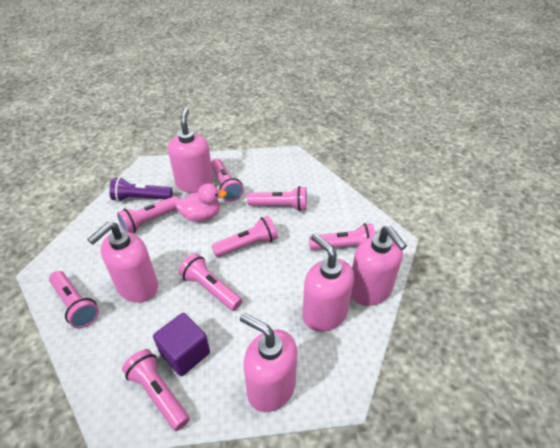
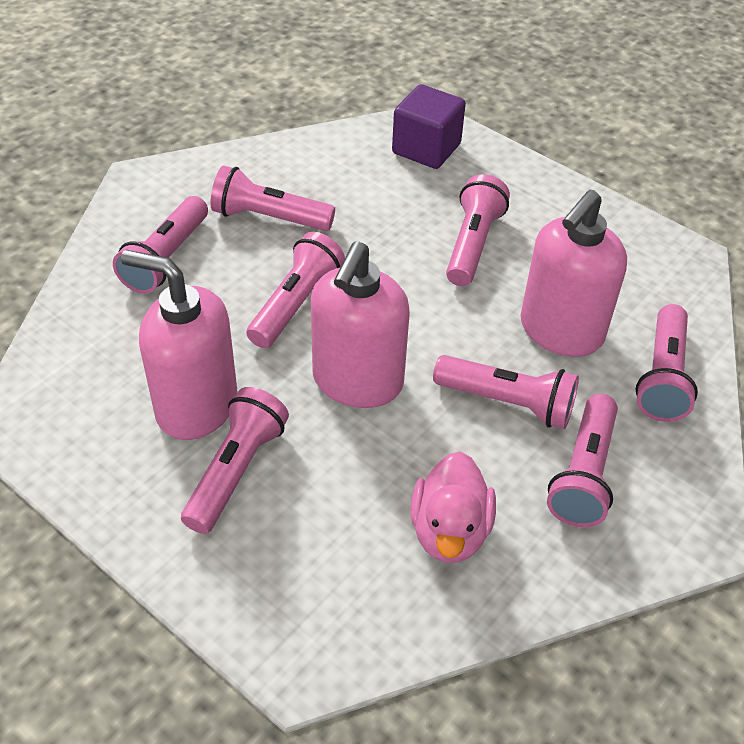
pink soap dispenser: 5 -> 3
purple flashlight: 1 -> 0

